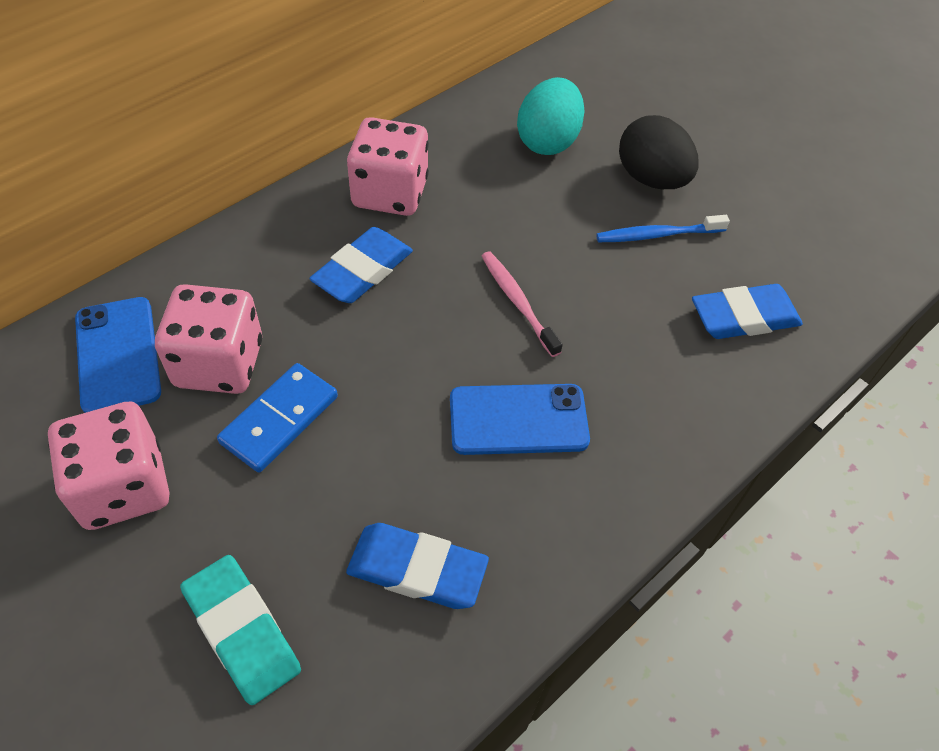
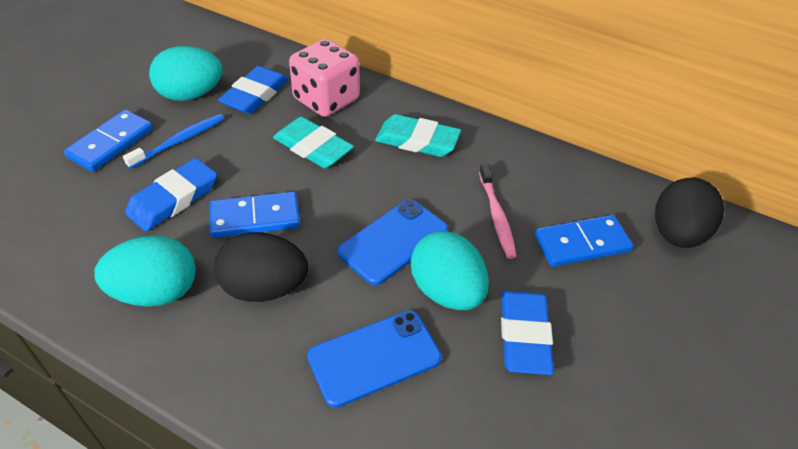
black egg: 1 -> 2
blue domino: 1 -> 3
pink dice: 3 -> 1
turquoise egg: 1 -> 3
turquoise eraser: 1 -> 2

